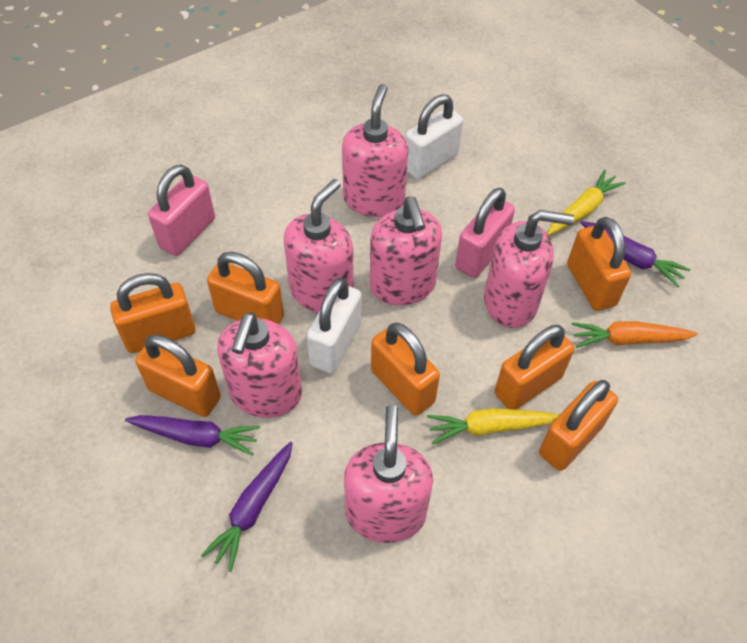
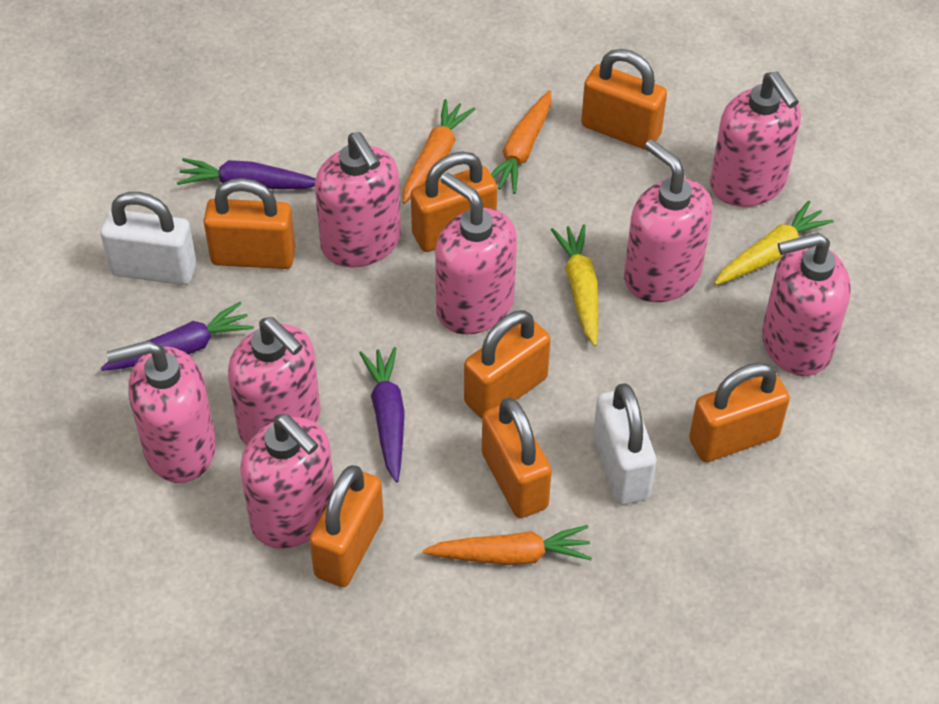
orange carrot: 1 -> 3
pink padlock: 2 -> 0
pink soap dispenser: 6 -> 8

